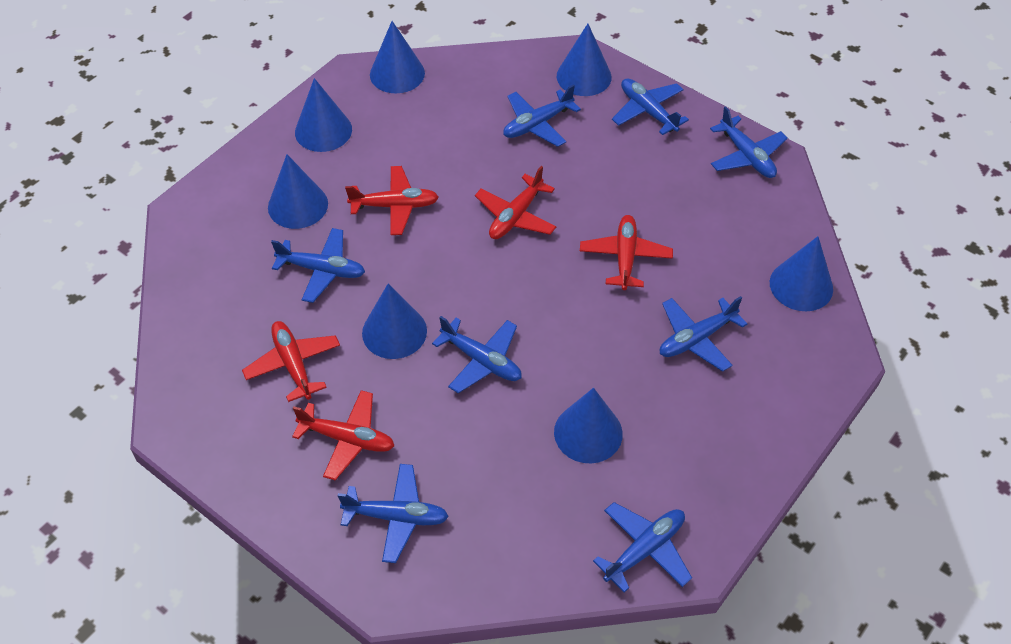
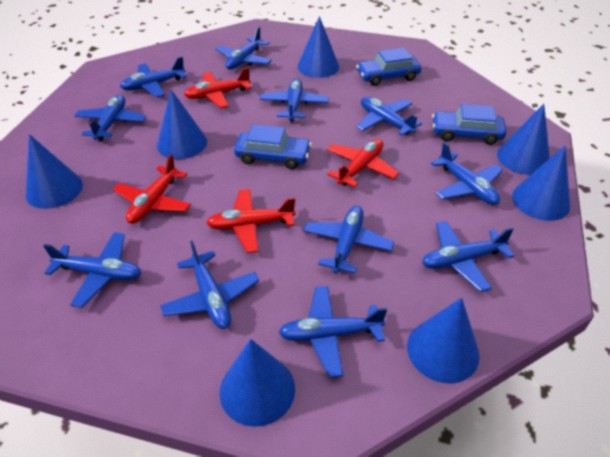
blue car: 0 -> 3
blue plane: 8 -> 11
red plane: 5 -> 4

